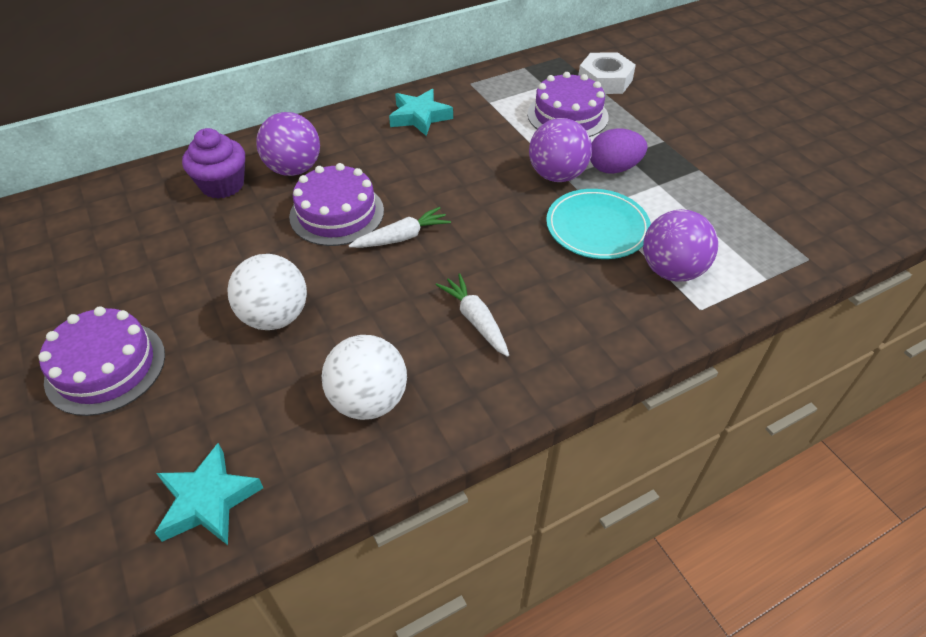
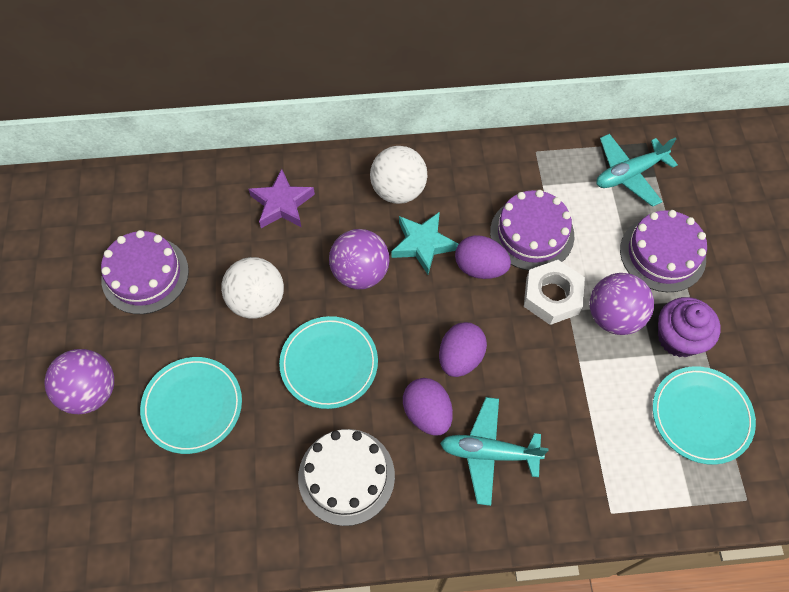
purple egg: 1 -> 3
purple star: 0 -> 1
turquoise plane: 0 -> 2
turquoise plate: 1 -> 3
turquoise star: 2 -> 1
white cake: 0 -> 1
white carrot: 2 -> 0

